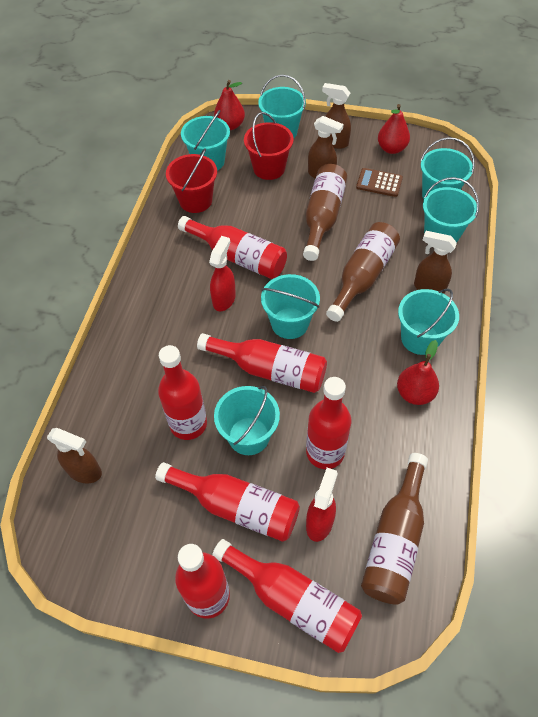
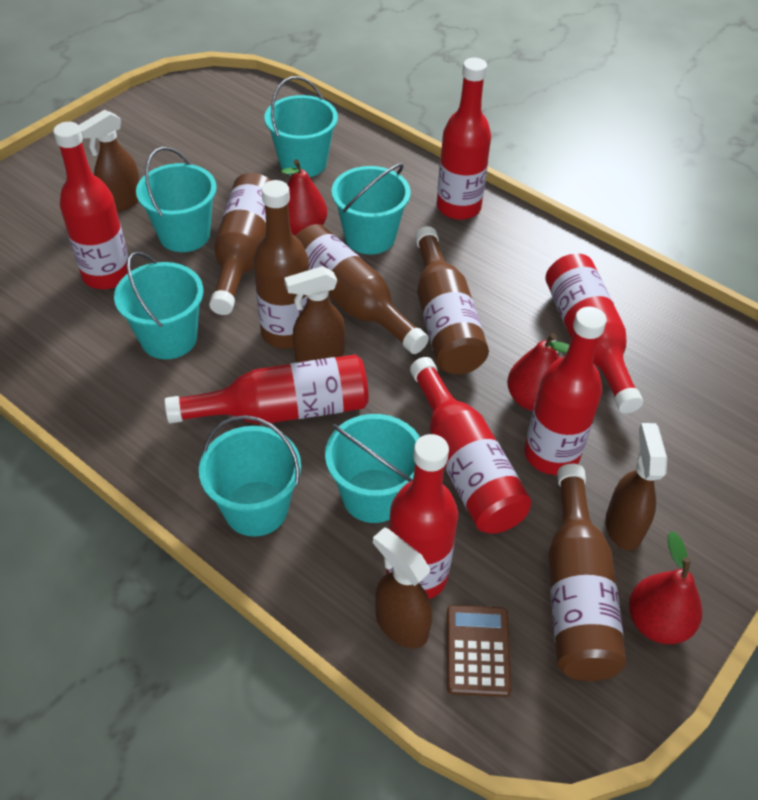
brown bottle: 3 -> 5
red bucket: 2 -> 0
red spray bottle: 2 -> 0
turquoise bucket: 7 -> 6

